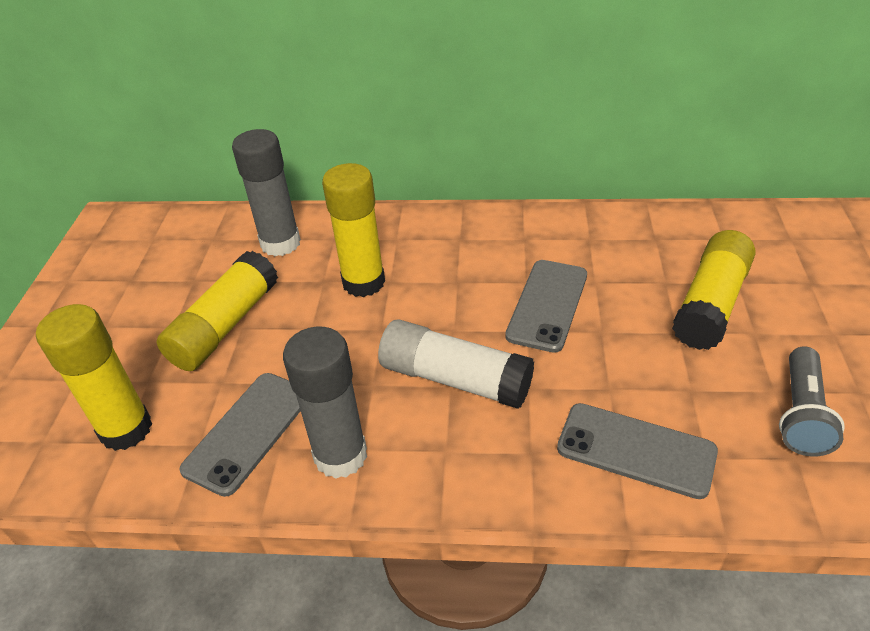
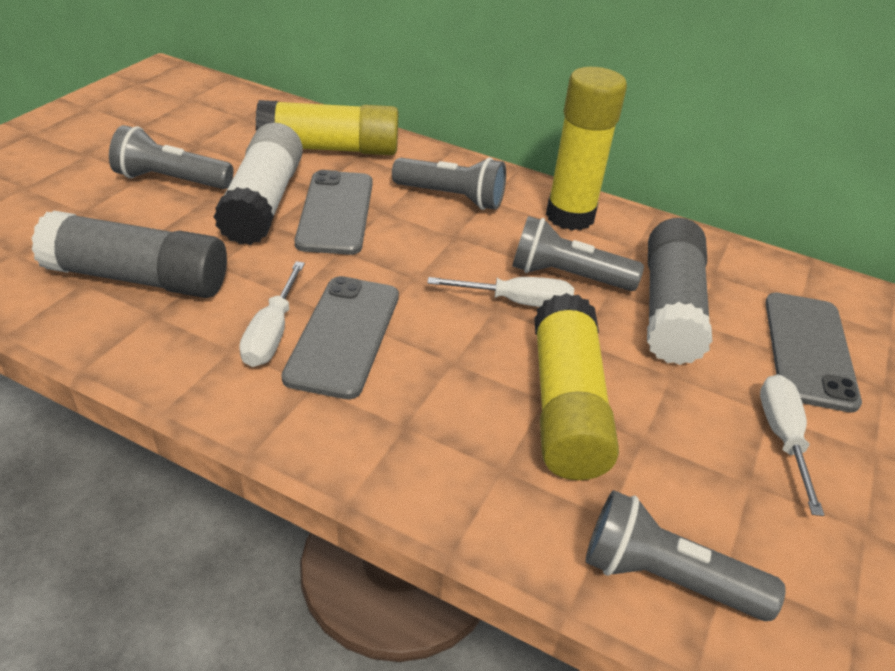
grey flashlight: 1 -> 4
white screwdriver: 0 -> 3
yellow glue stick: 4 -> 3

